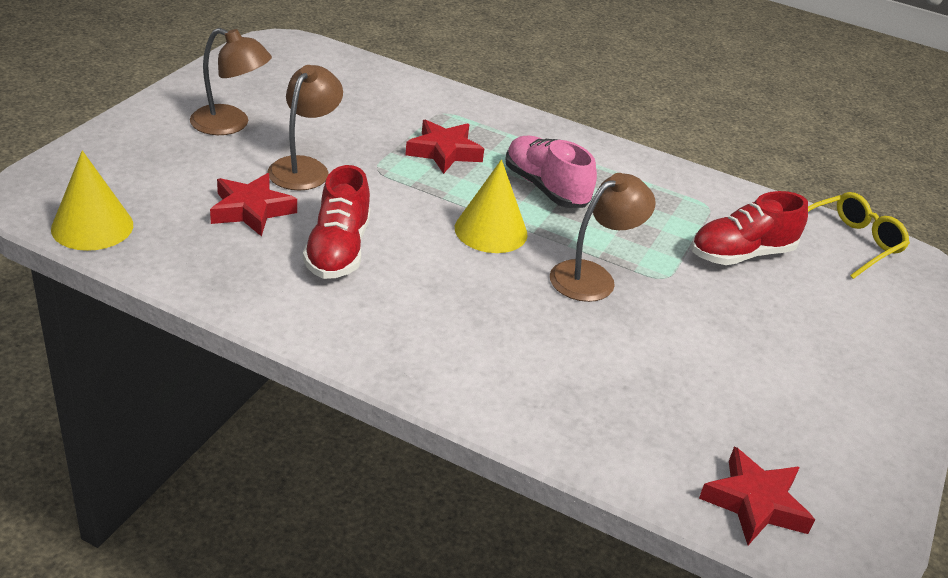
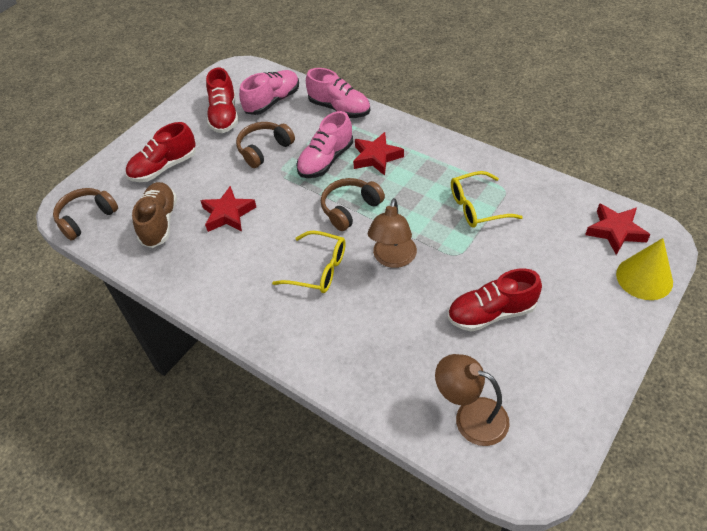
brown headphones: 0 -> 3
brown lamp: 3 -> 2
brown shoe: 0 -> 1
pink shoe: 1 -> 3
red shoe: 2 -> 3
yellow cone: 2 -> 1
yellow glasses: 1 -> 2

